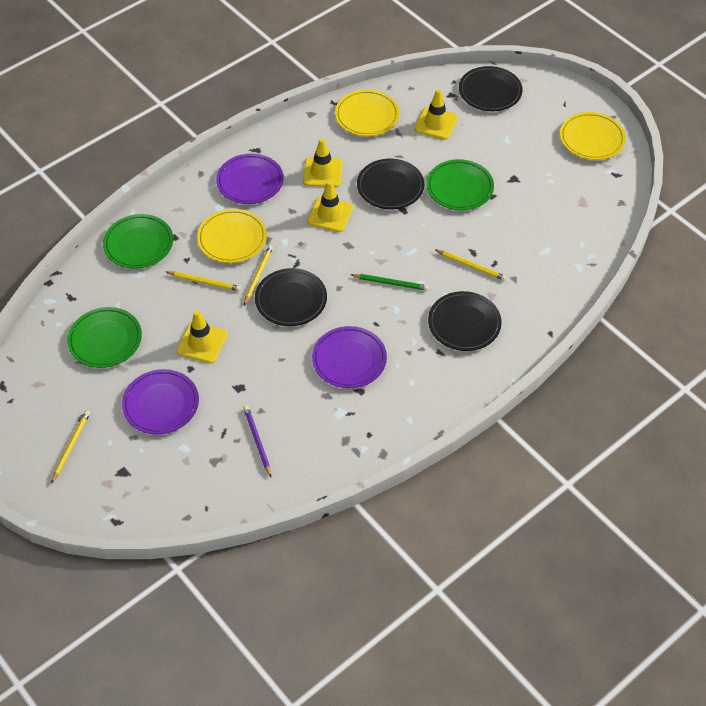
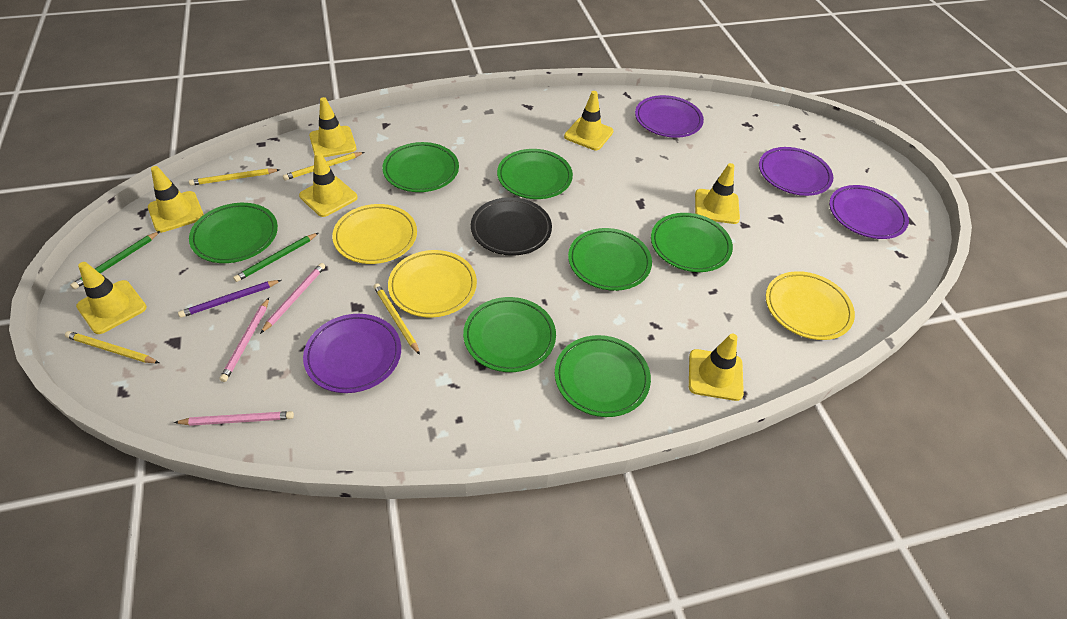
black plate: 4 -> 1
green pencil: 1 -> 2
green plate: 3 -> 7
pink pencil: 0 -> 3
purple plate: 3 -> 4
yellow traffic cone: 4 -> 7

